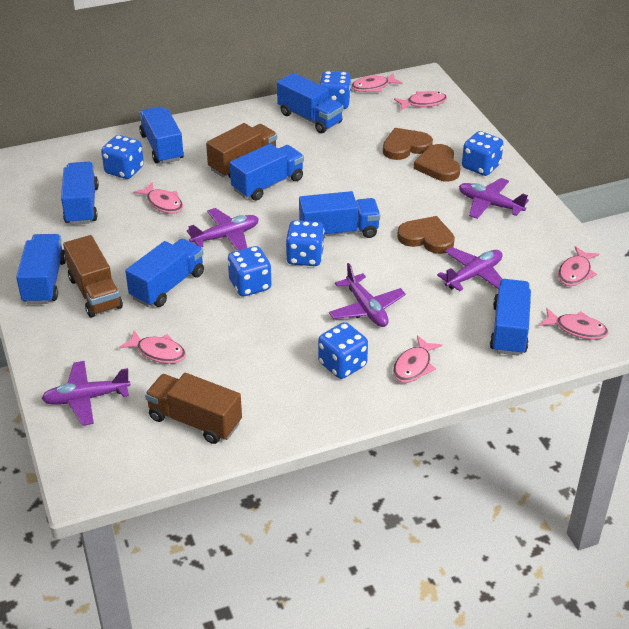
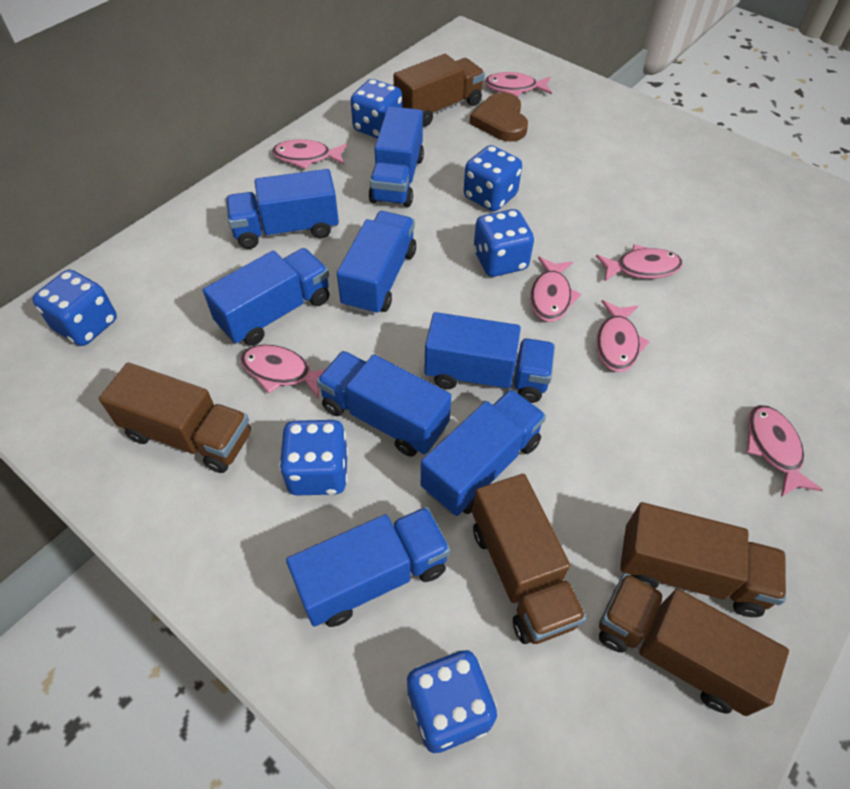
brown heart: 3 -> 1
brown truck: 3 -> 5
purple plane: 5 -> 0

